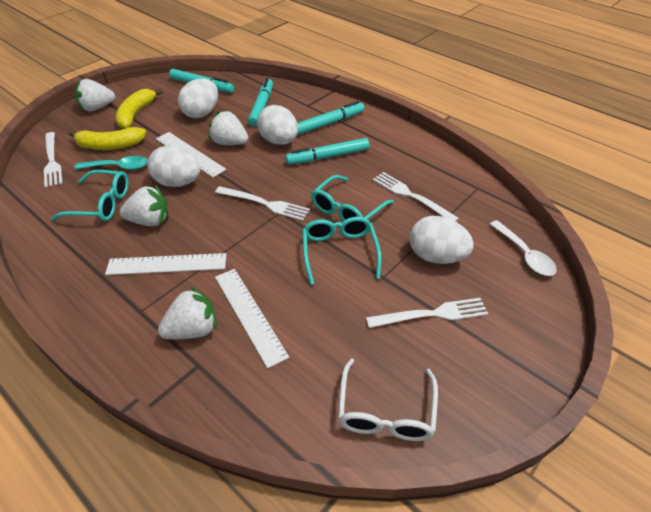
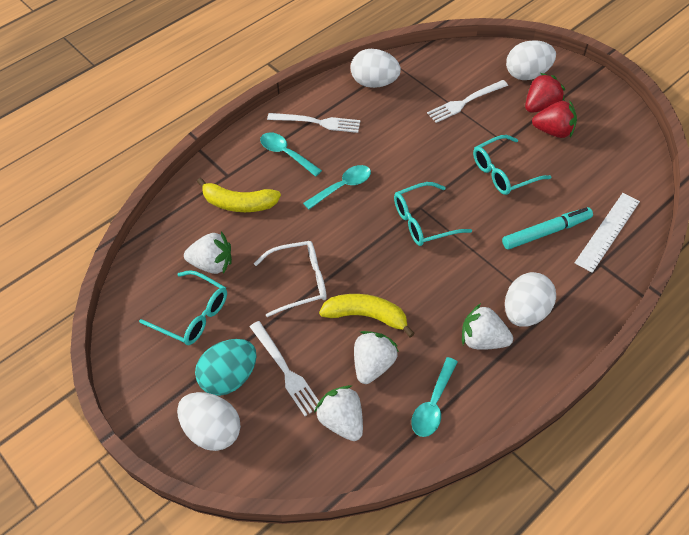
red strawberry: 0 -> 2
turquoise egg: 0 -> 1
turquoise marker: 4 -> 1
turquoise spoon: 1 -> 3
white fork: 4 -> 3
white ruler: 3 -> 1
white spoon: 1 -> 0

